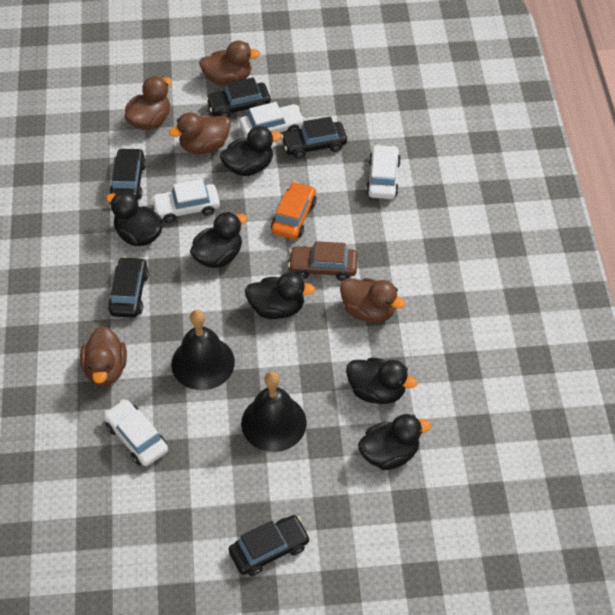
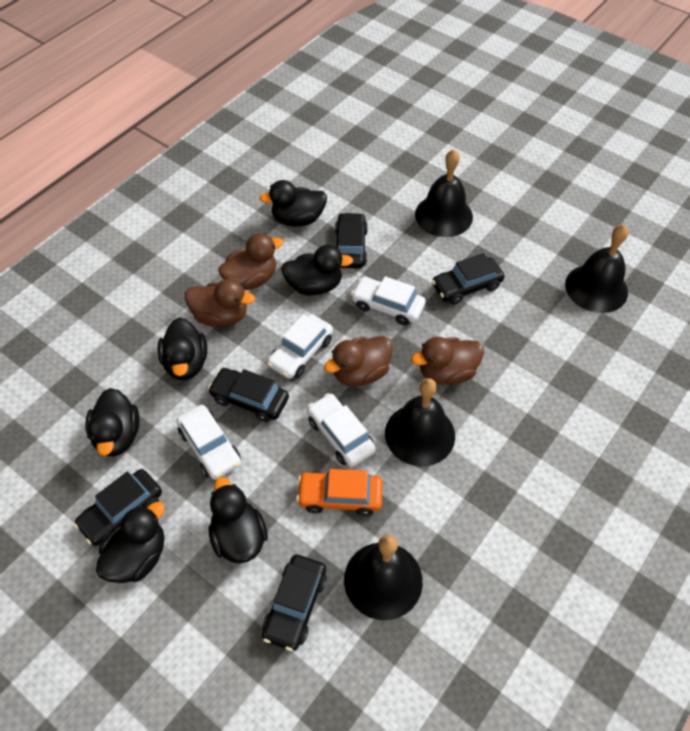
black bell: 2 -> 4
brown car: 1 -> 0
brown duck: 5 -> 4

